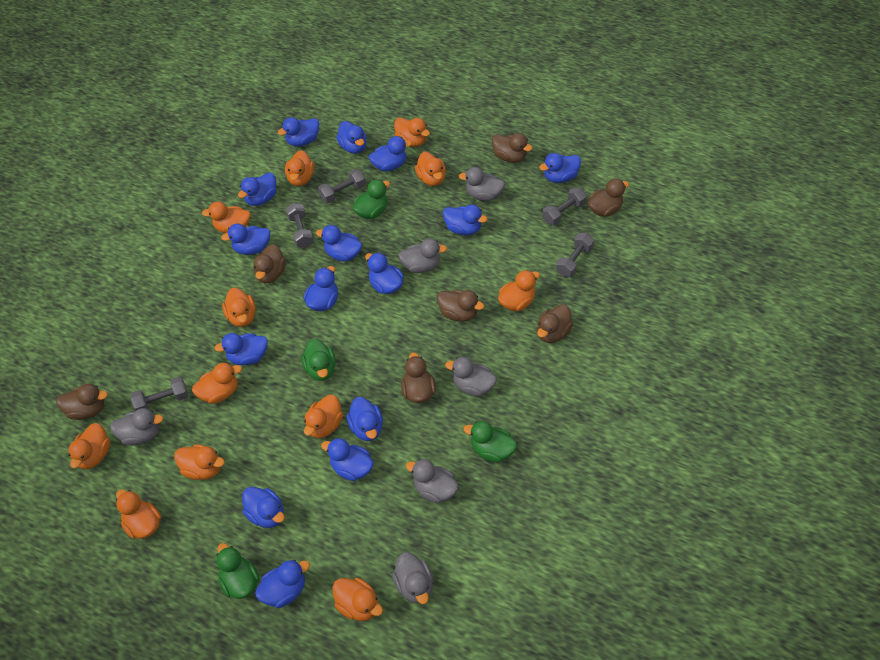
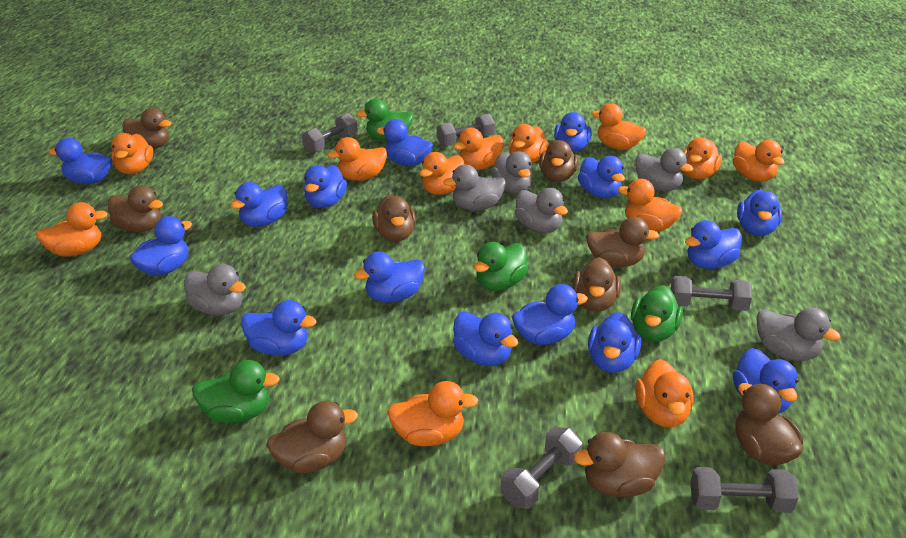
brown duck: 7 -> 9

